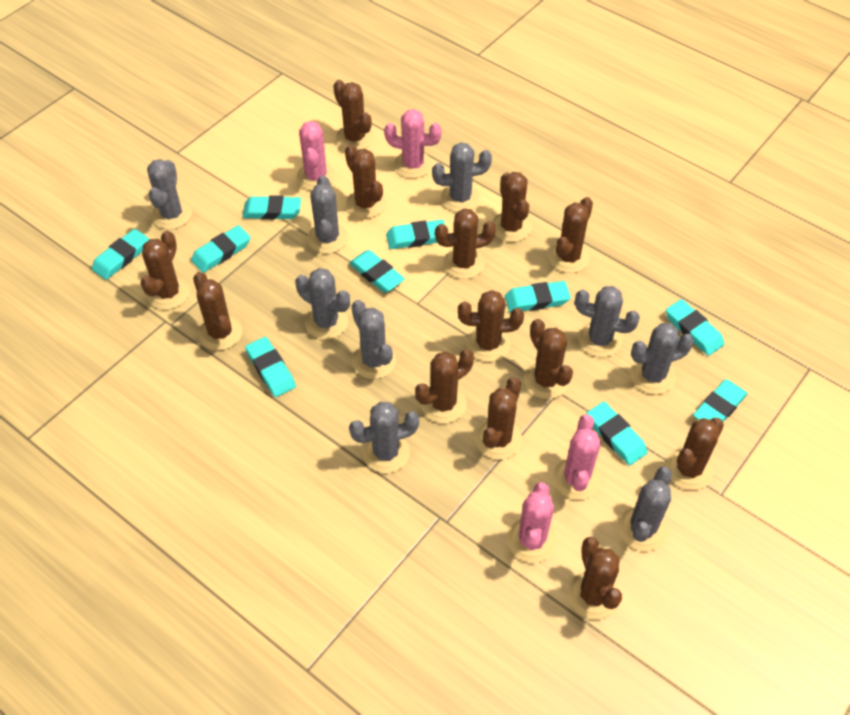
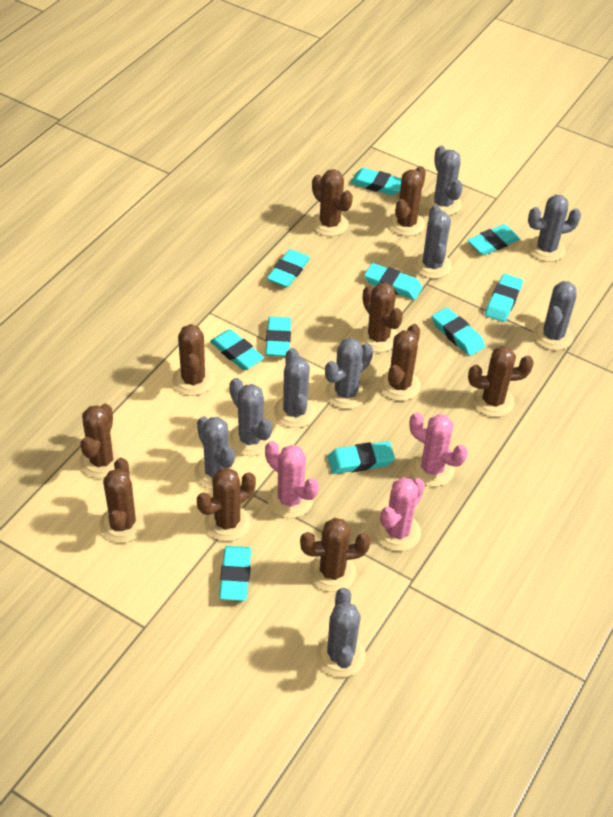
brown cactus: 13 -> 10
pink cactus: 4 -> 3

